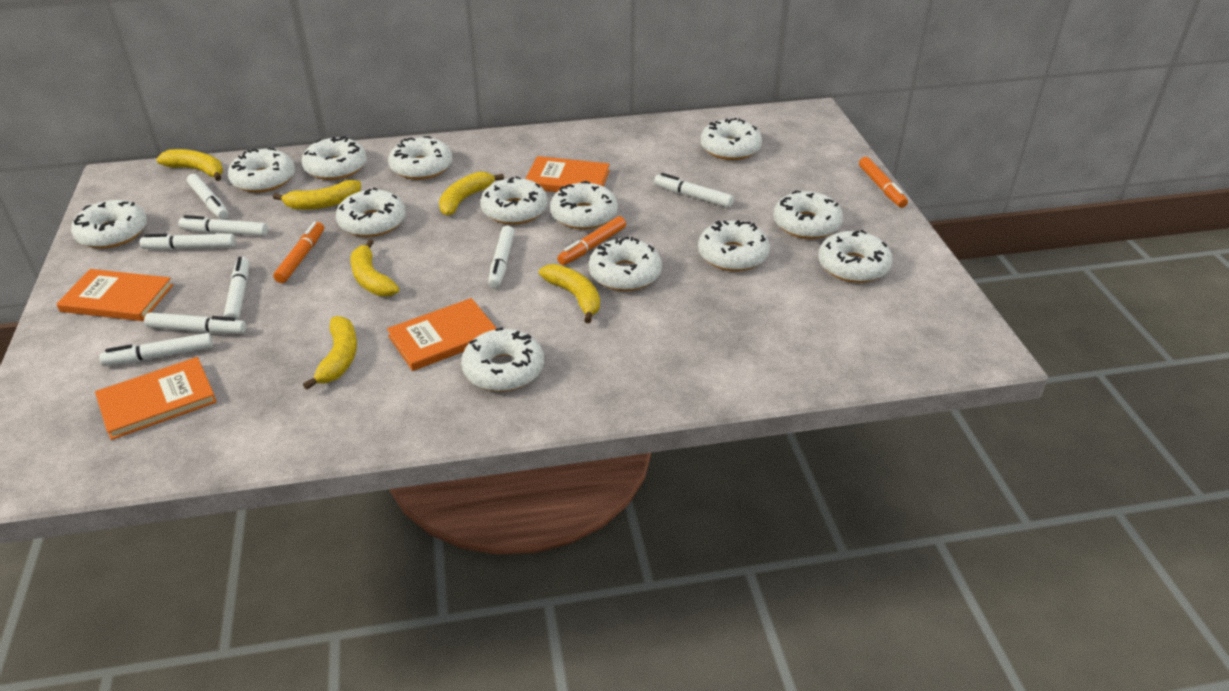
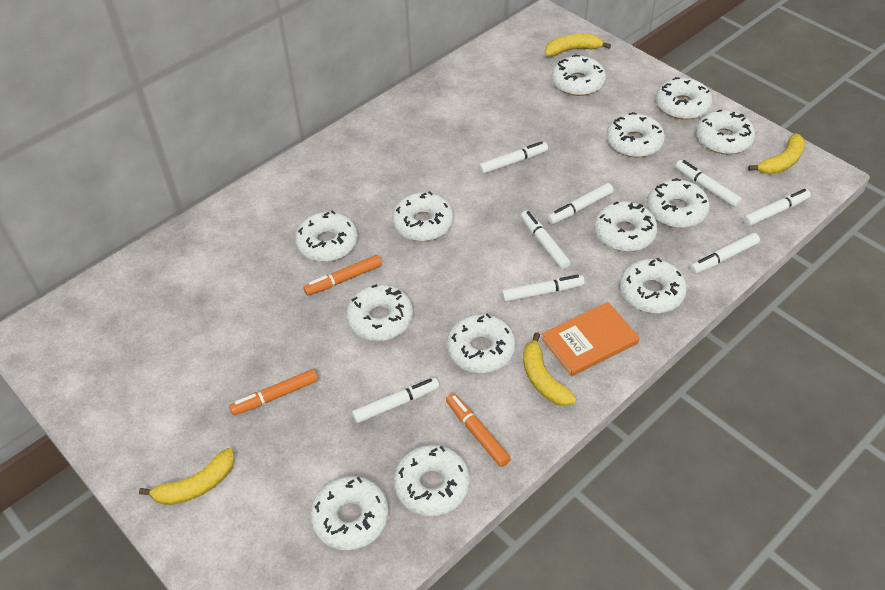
orange book: 4 -> 1
yellow banana: 6 -> 4

